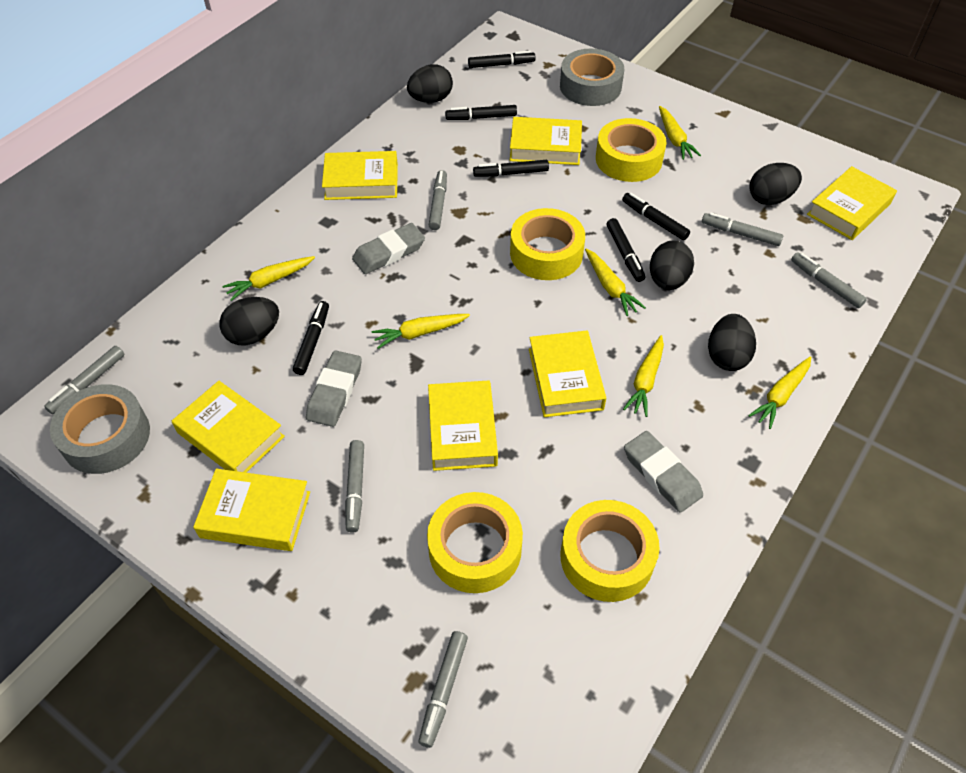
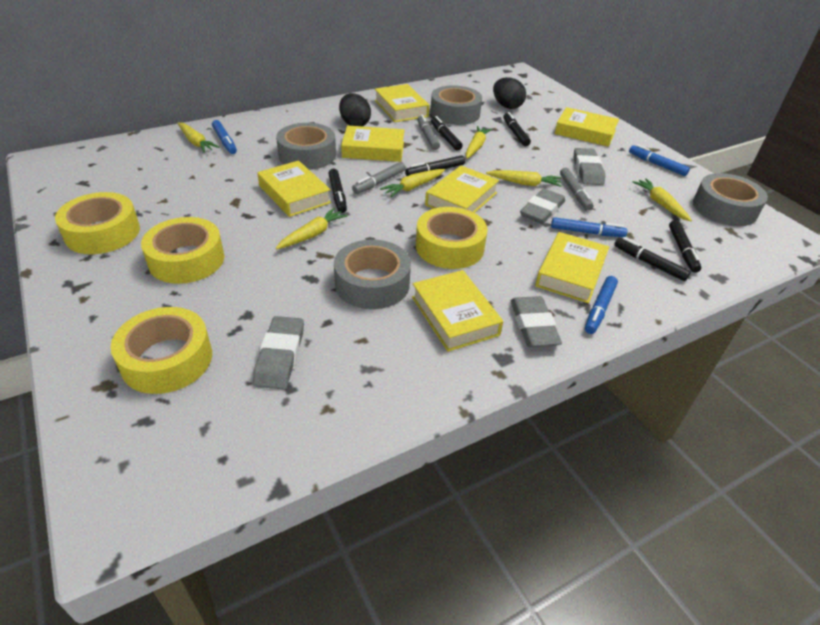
black egg: 5 -> 2
blue marker: 0 -> 4
grey eraser: 3 -> 4
grey marker: 6 -> 3
grey tape: 2 -> 4

